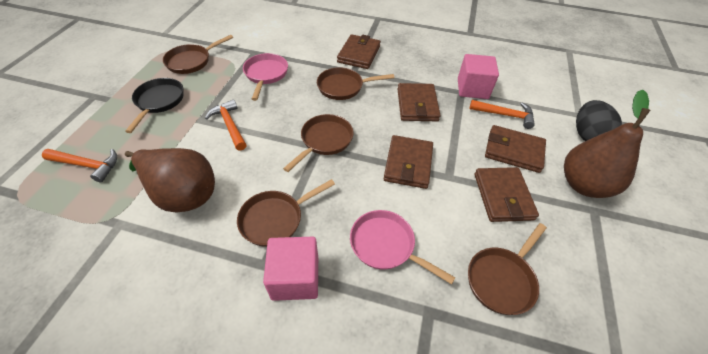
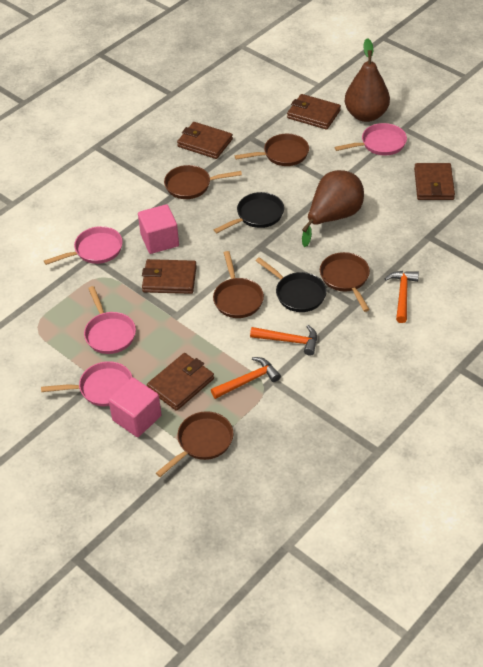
black egg: 1 -> 0
black pan: 1 -> 2
pink pan: 2 -> 4

